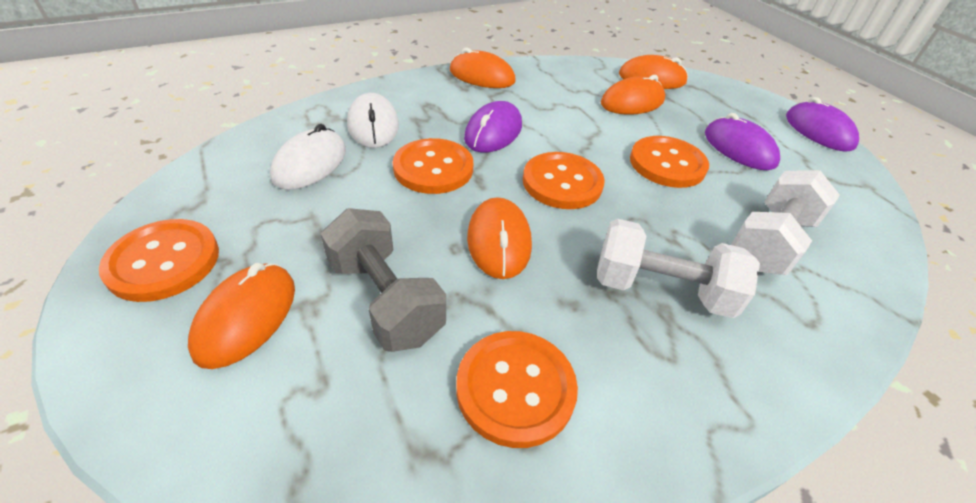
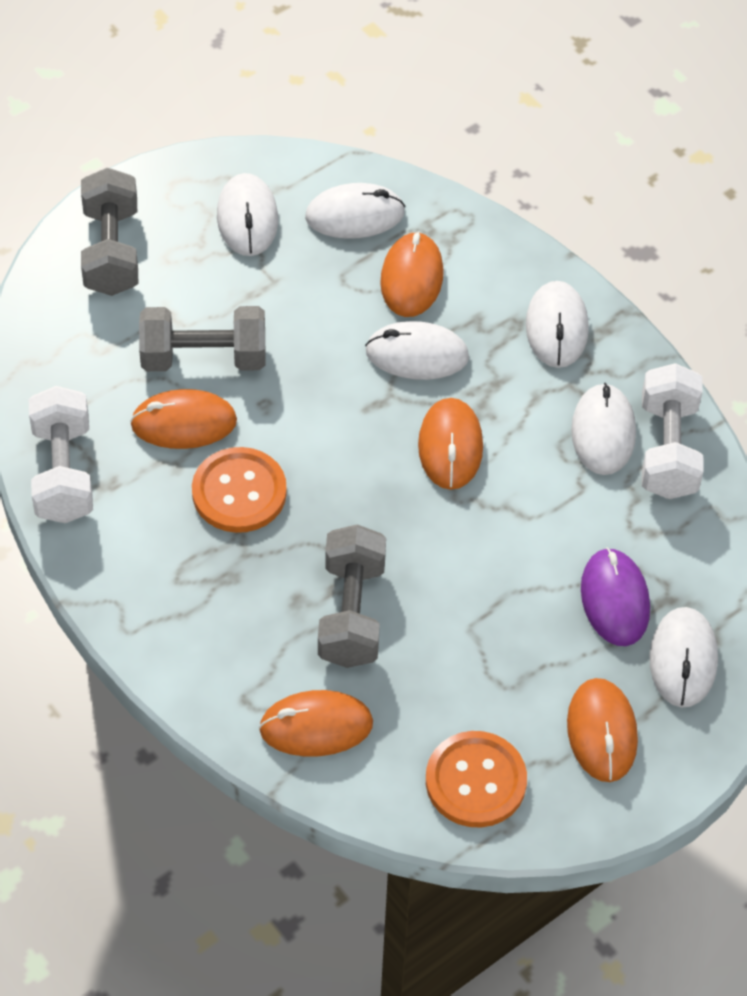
grey dumbbell: 1 -> 3
orange button: 5 -> 2
purple mouse: 3 -> 1
white mouse: 2 -> 6

